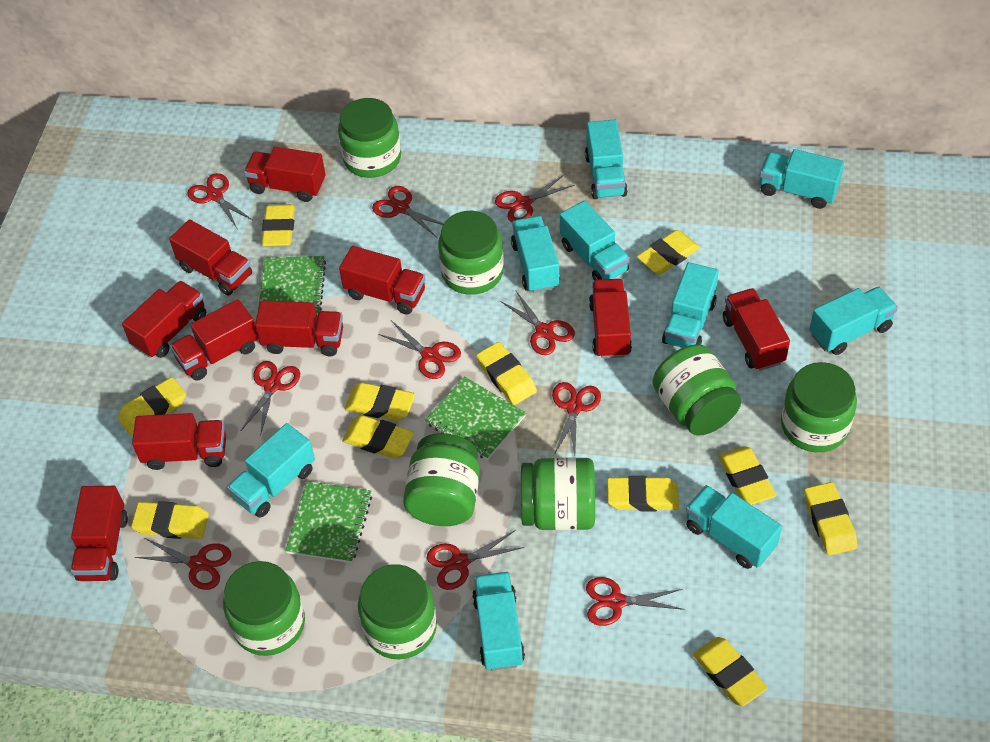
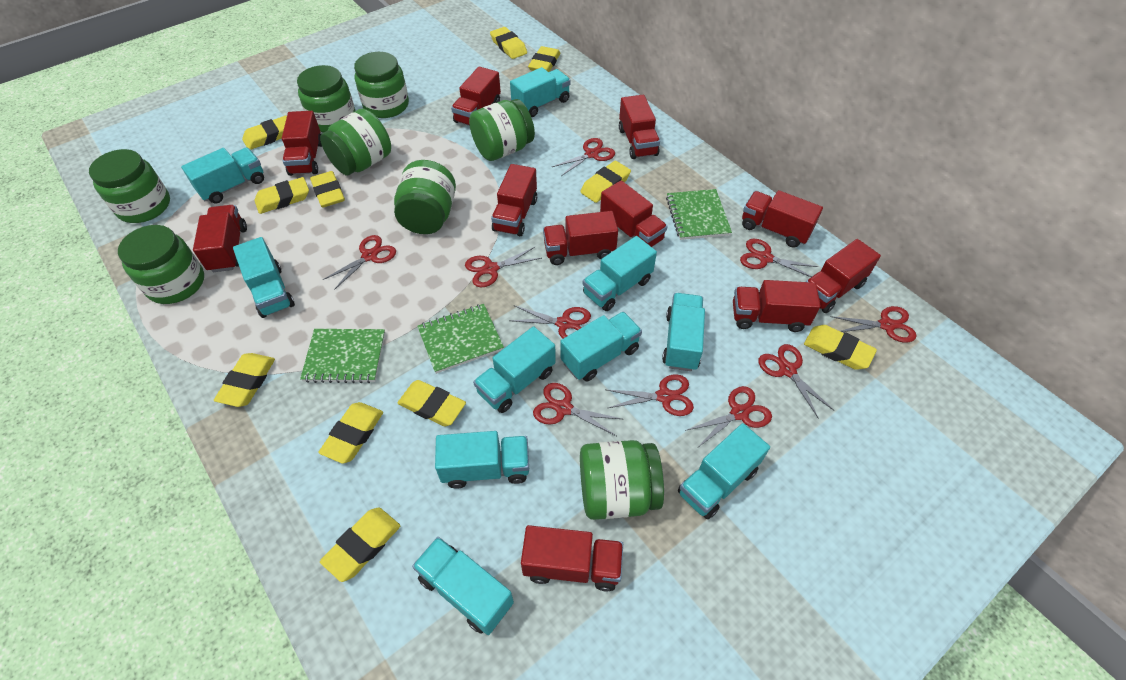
red truck: 10 -> 11
turquoise truck: 9 -> 10

